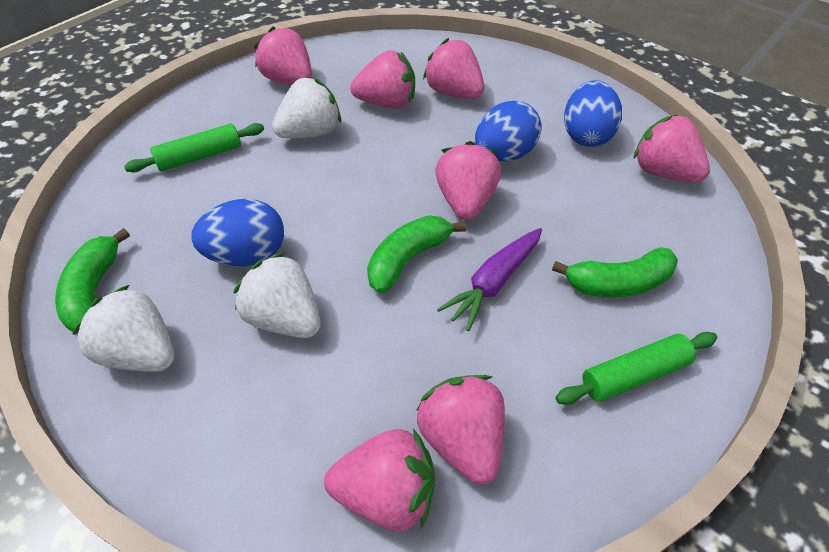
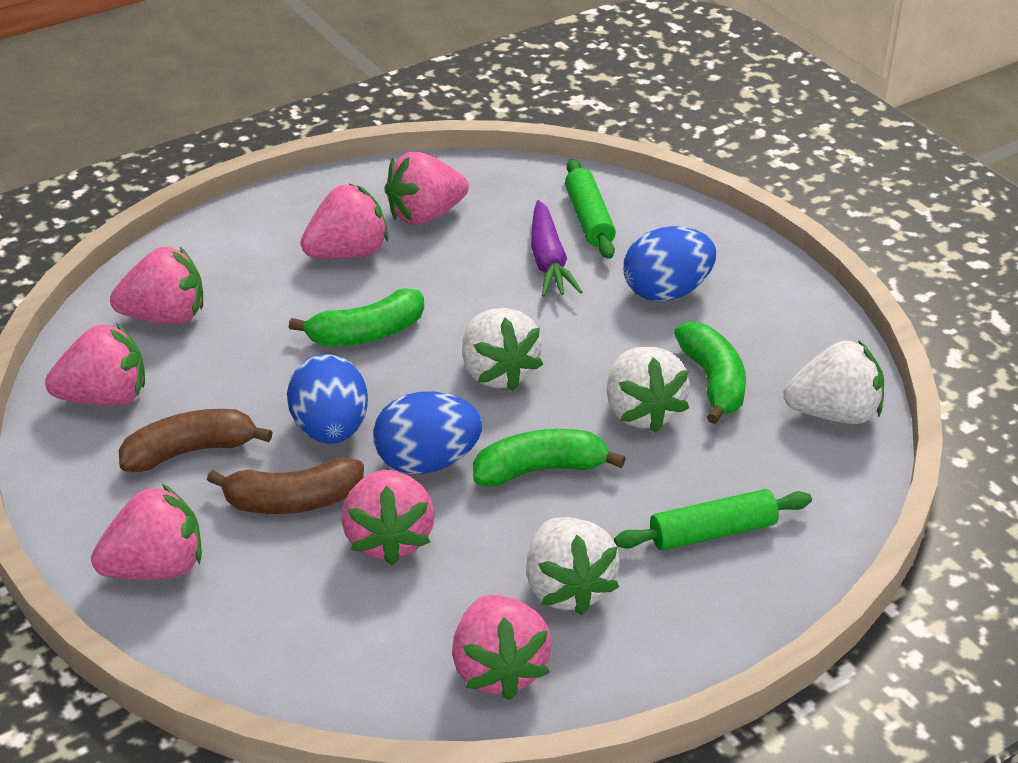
brown banana: 0 -> 2
white strawberry: 3 -> 4

